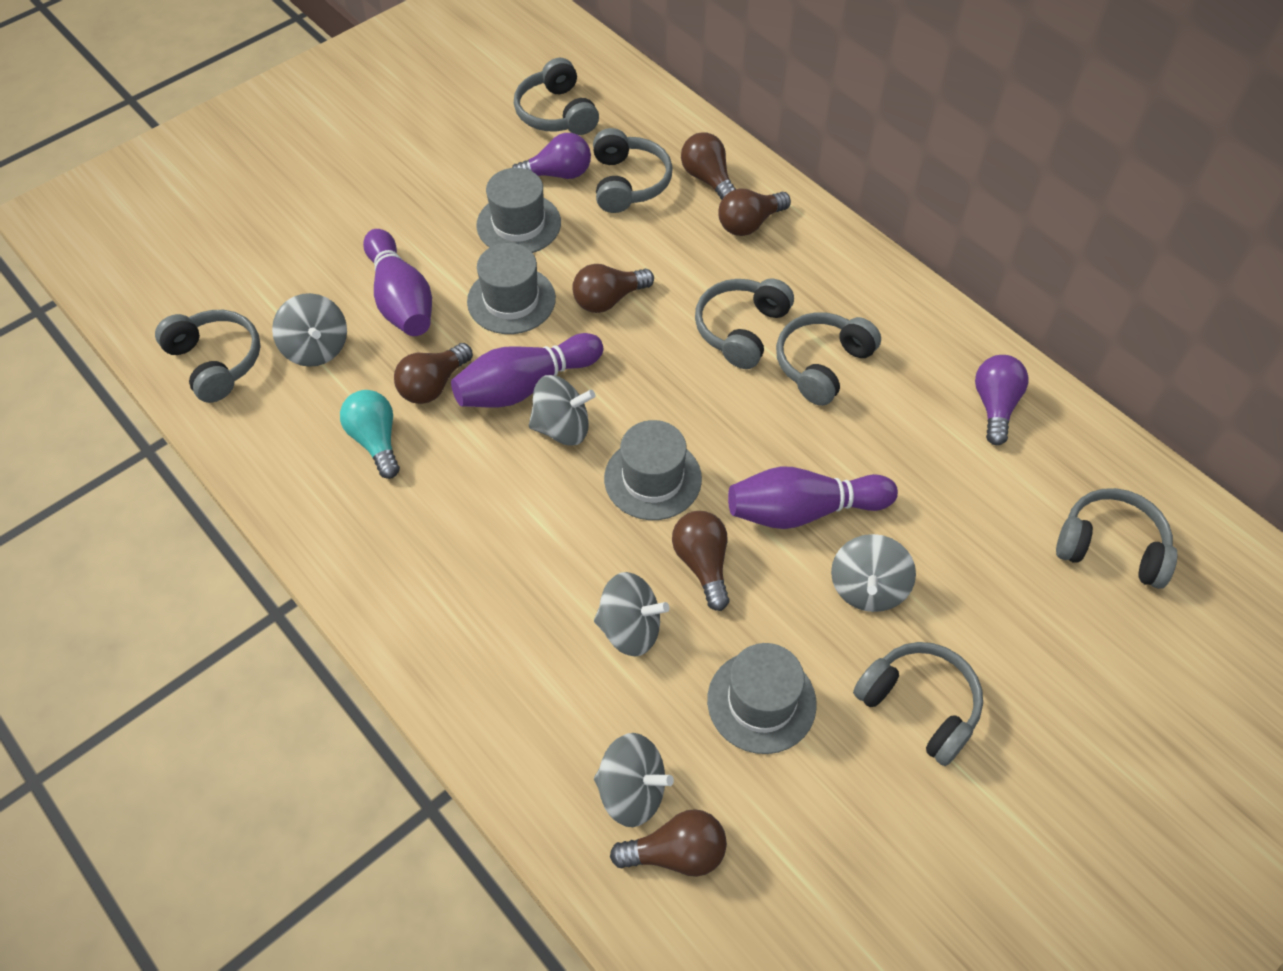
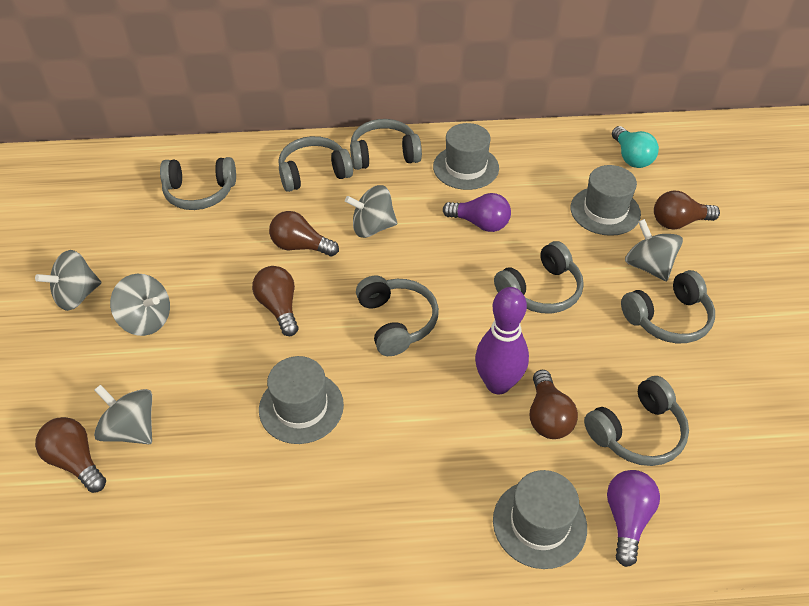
brown light bulb: 6 -> 5
purple bowling pin: 3 -> 1

